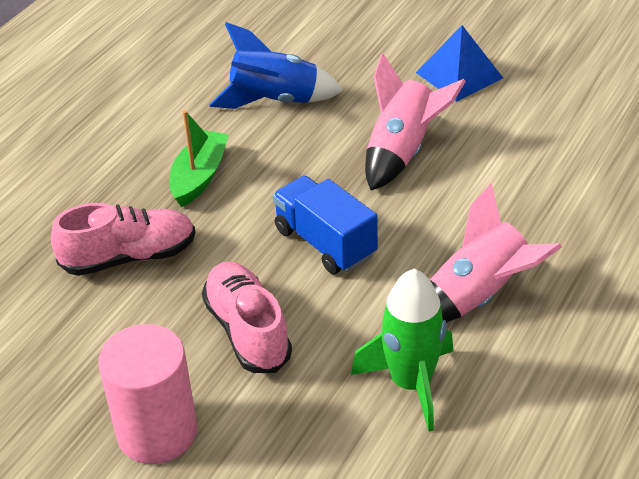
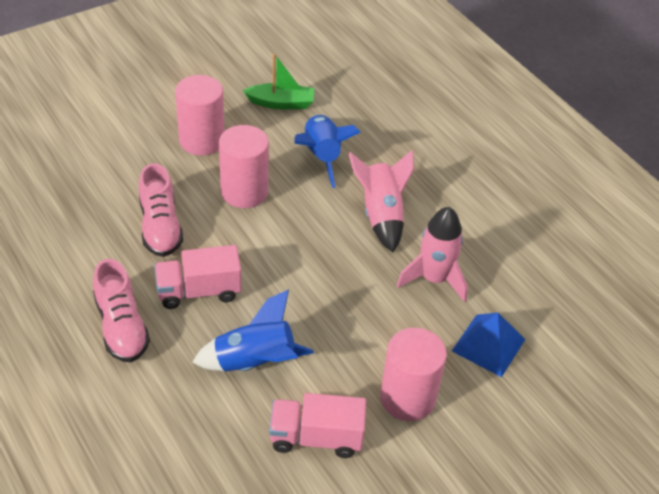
blue rocket: 1 -> 2
blue truck: 1 -> 0
green rocket: 1 -> 0
pink cylinder: 1 -> 3
pink truck: 0 -> 2

